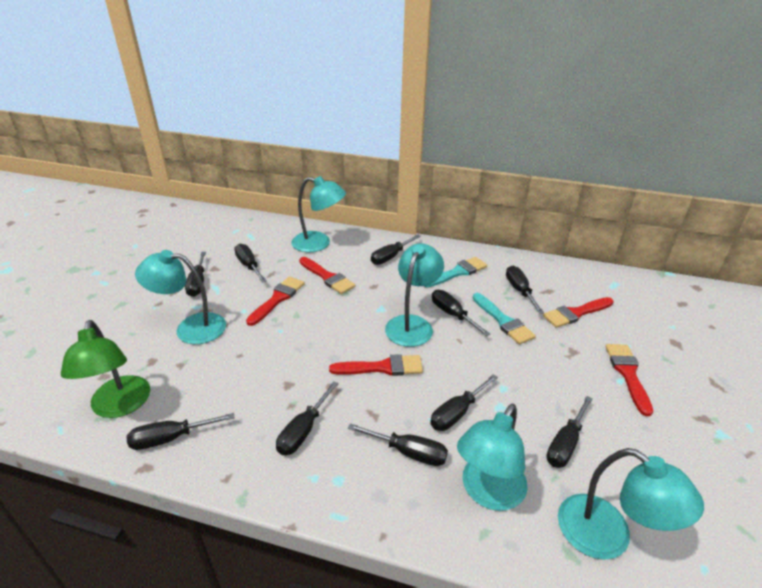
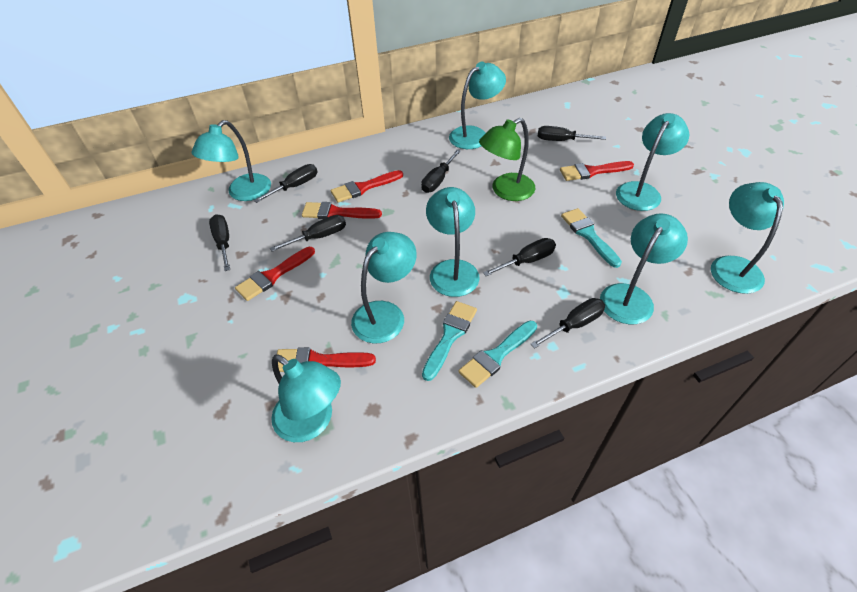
black screwdriver: 10 -> 7
turquoise brush: 2 -> 3
turquoise lamp: 5 -> 8

